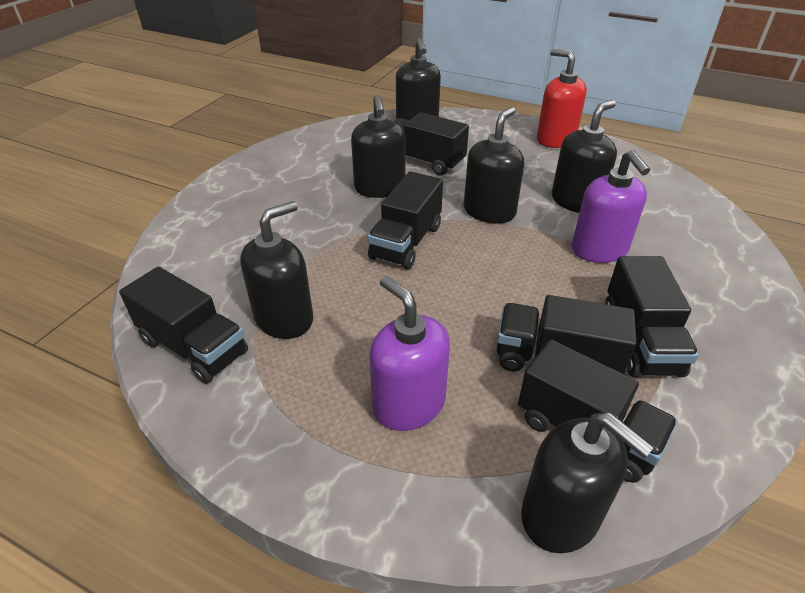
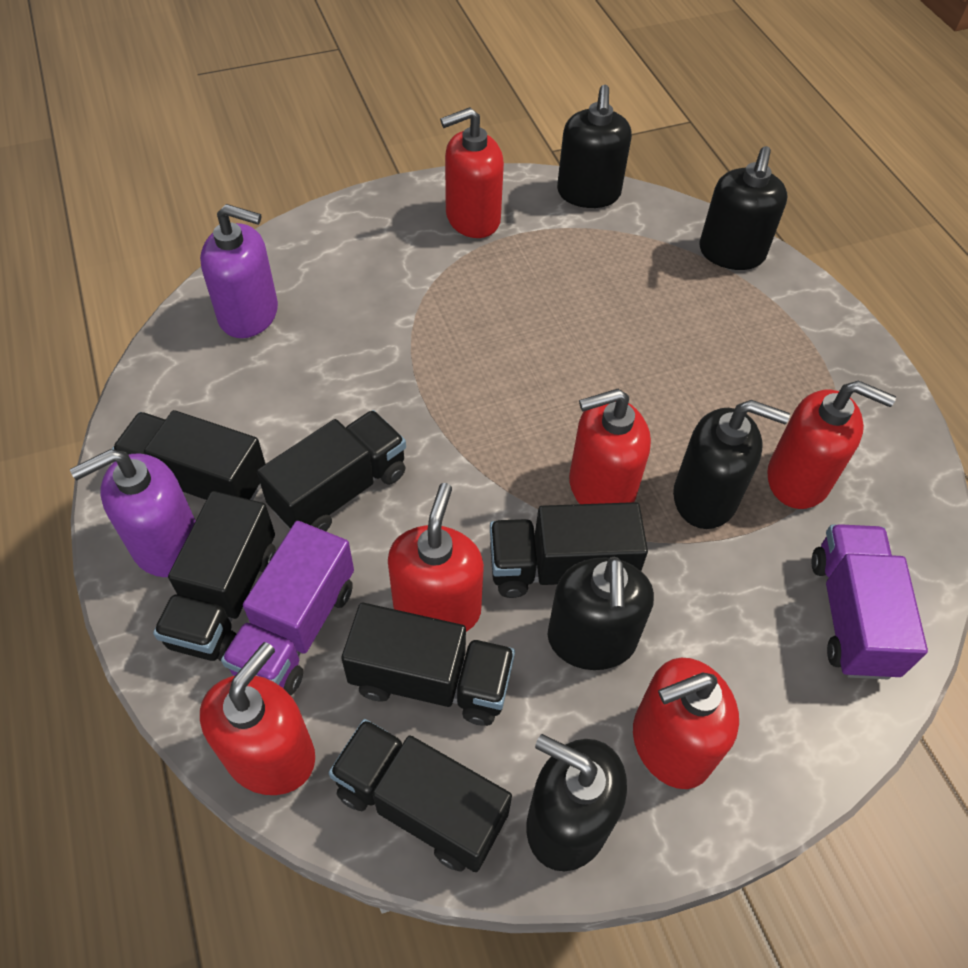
black soap dispenser: 6 -> 5
purple truck: 0 -> 2
red soap dispenser: 1 -> 6

